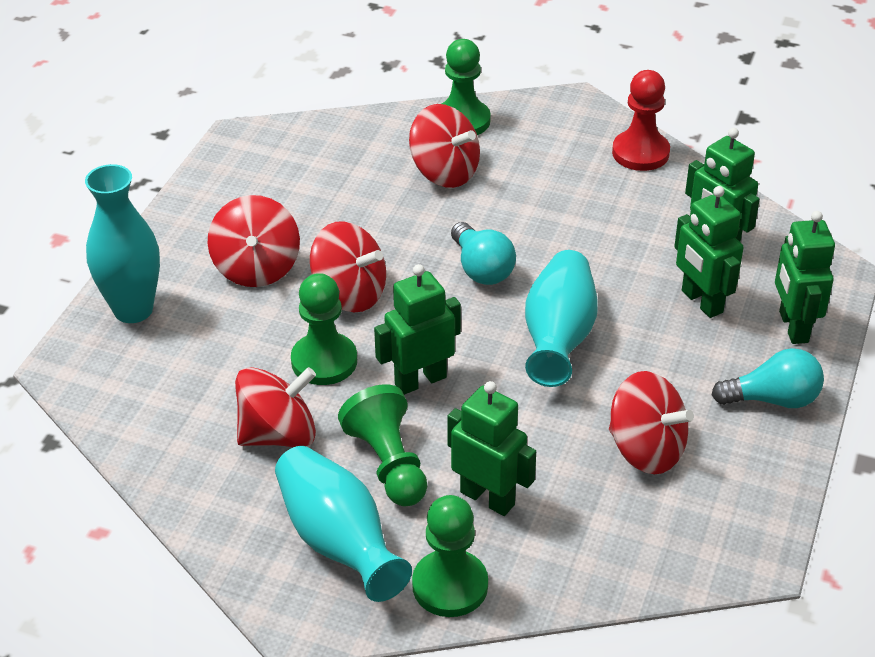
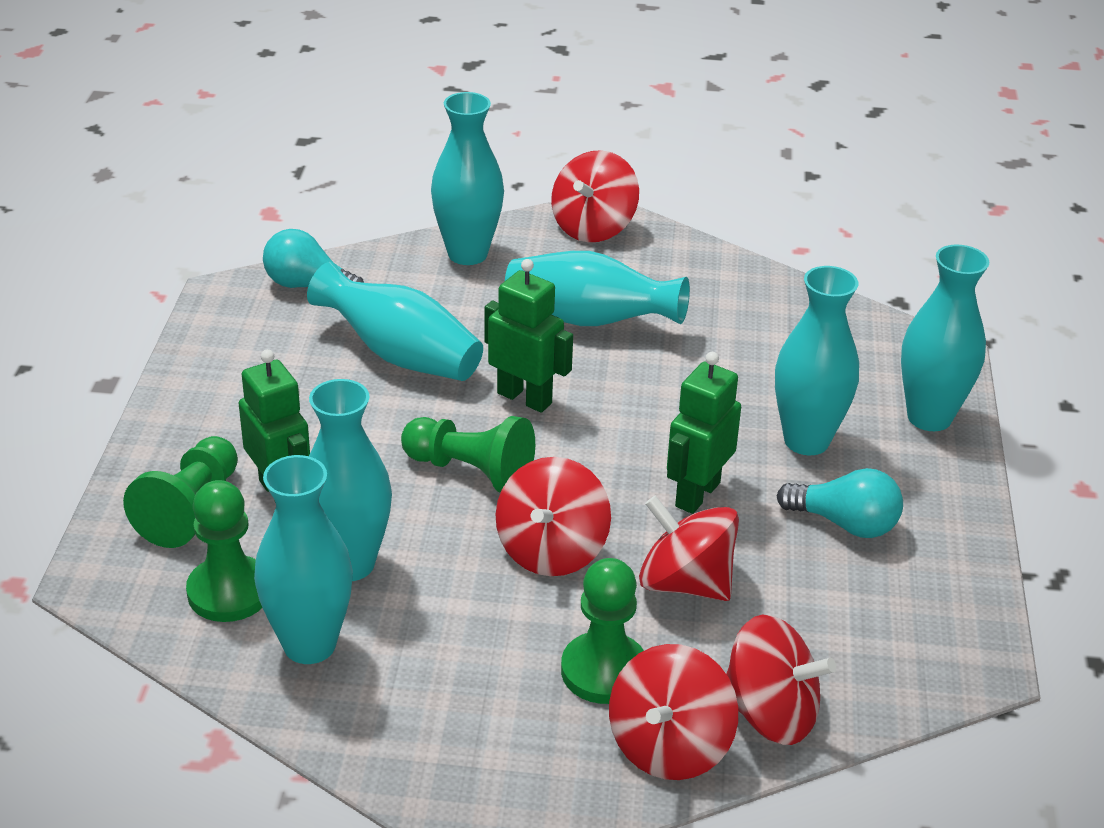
green robot: 5 -> 3
red pawn: 1 -> 0
turquoise vase: 3 -> 7

